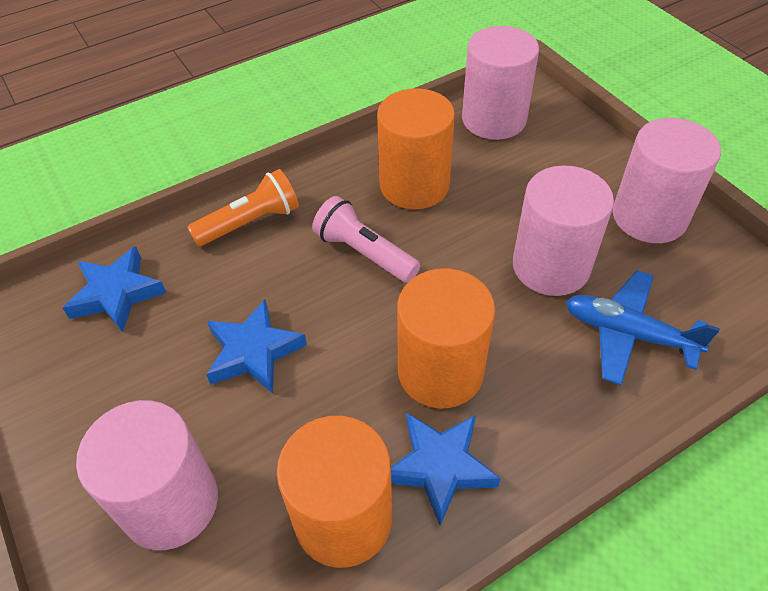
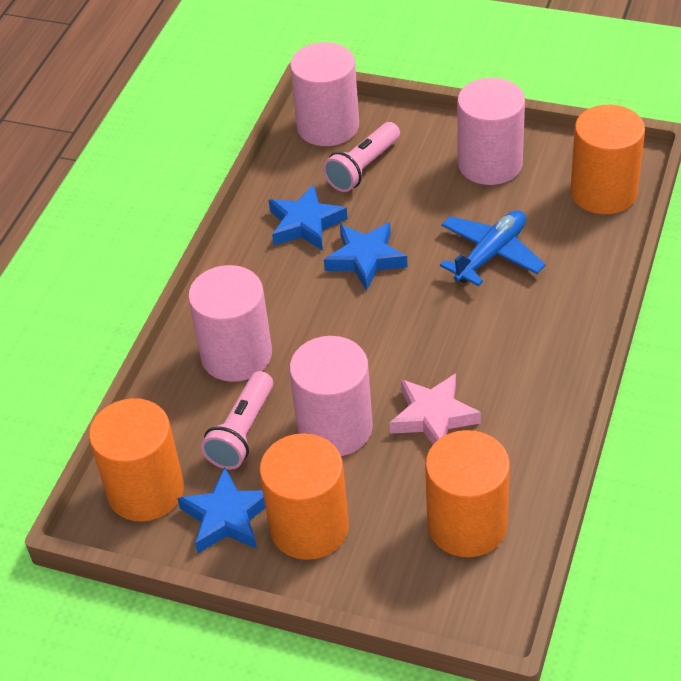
orange cylinder: 3 -> 4
orange flashlight: 1 -> 0
pink flashlight: 1 -> 2
pink star: 0 -> 1

